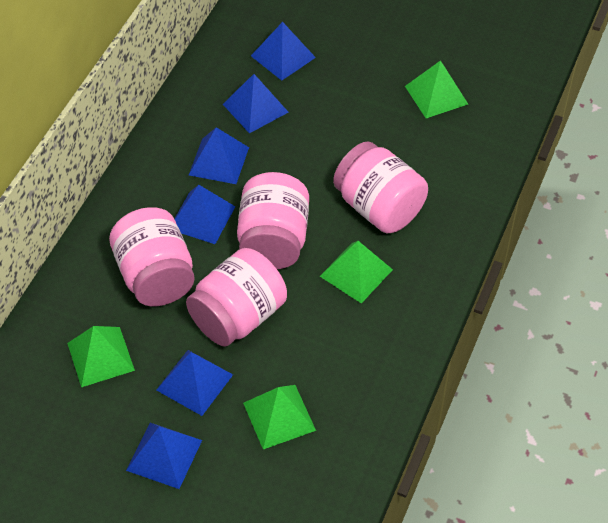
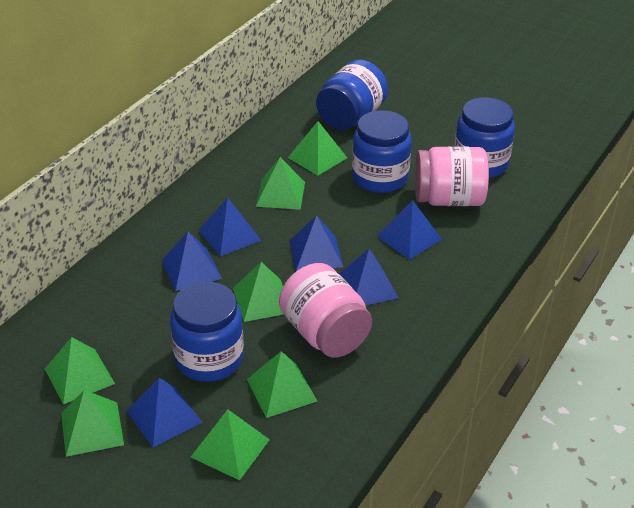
blue jar: 0 -> 4
green pyramid: 4 -> 7
pink jar: 4 -> 2

